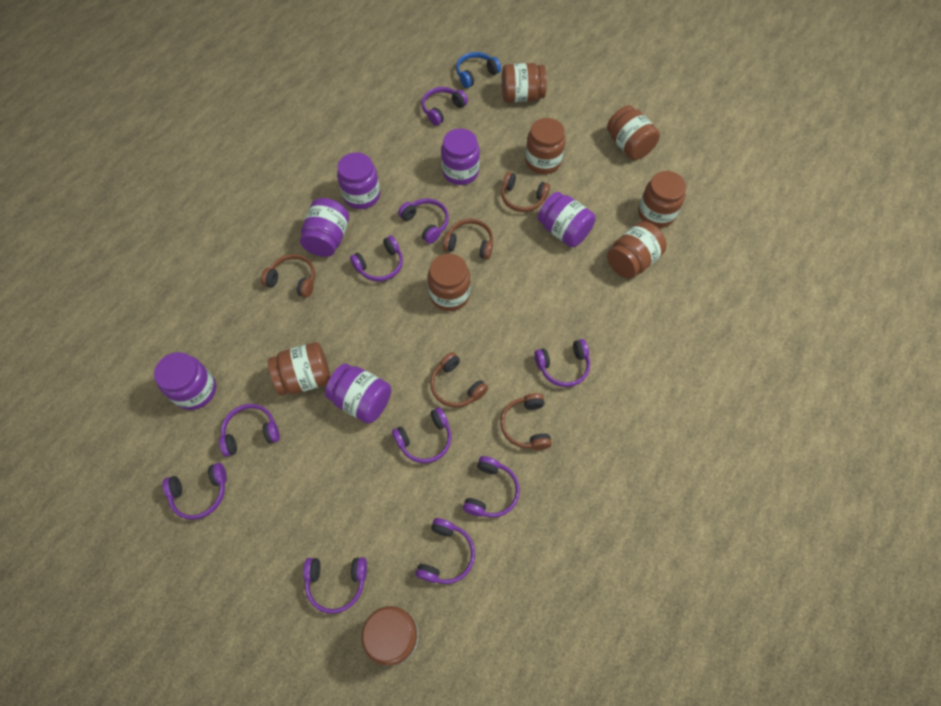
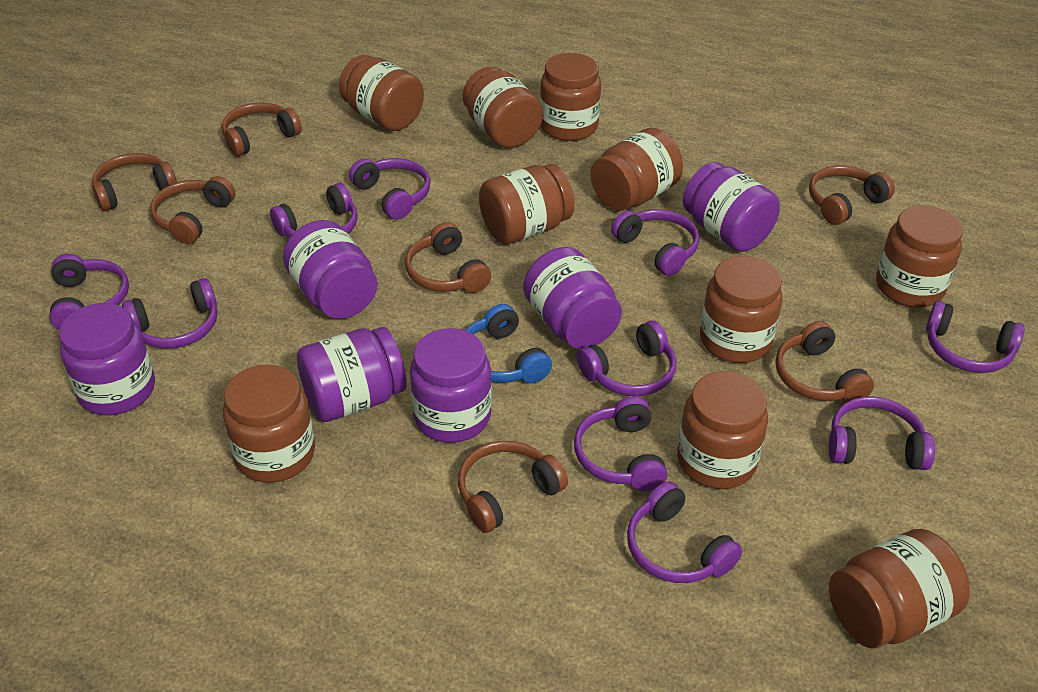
brown headphones: 5 -> 7
brown jar: 8 -> 10

